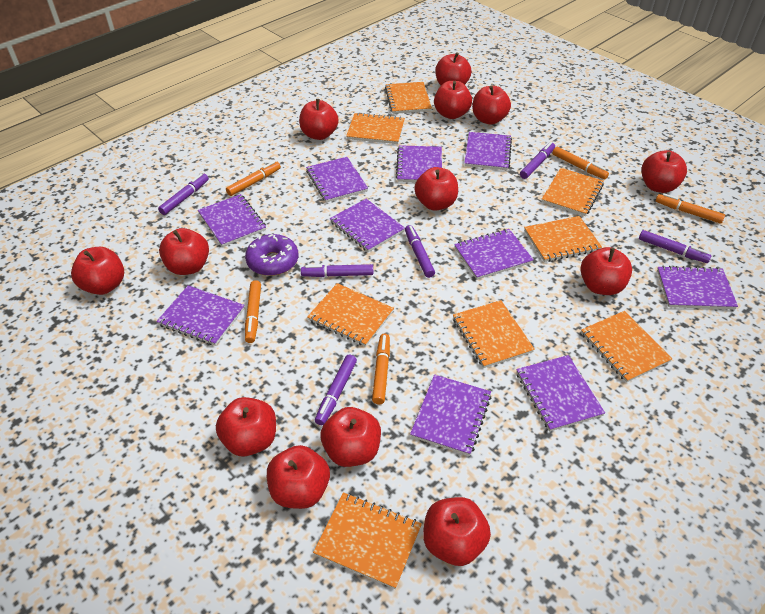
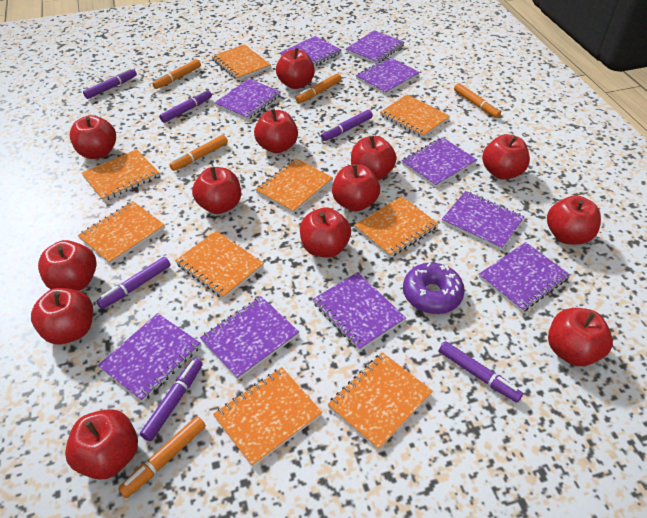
orange notebook: 8 -> 9

